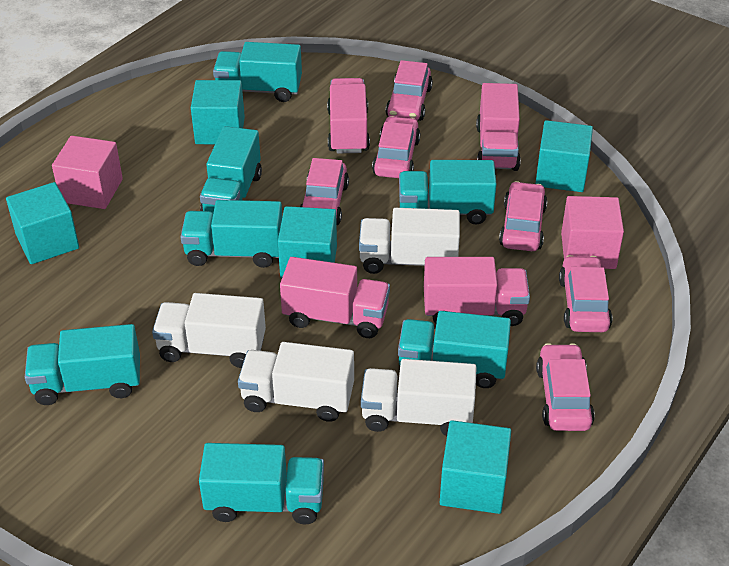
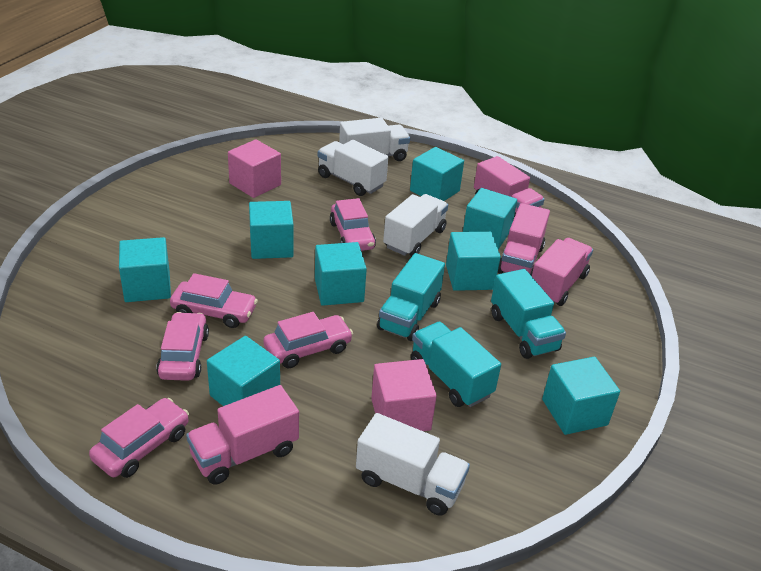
pink car: 6 -> 5
turquoise cube: 5 -> 8
turquoise truck: 7 -> 3

